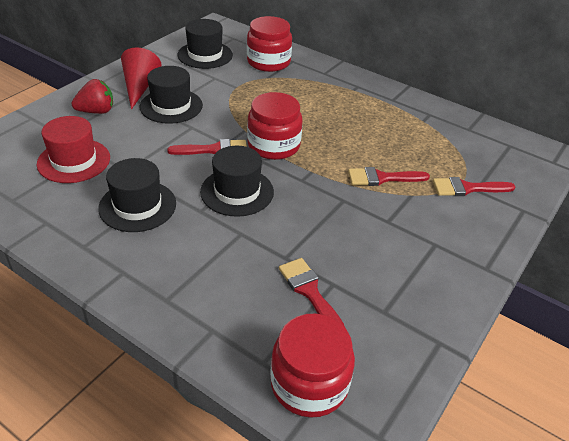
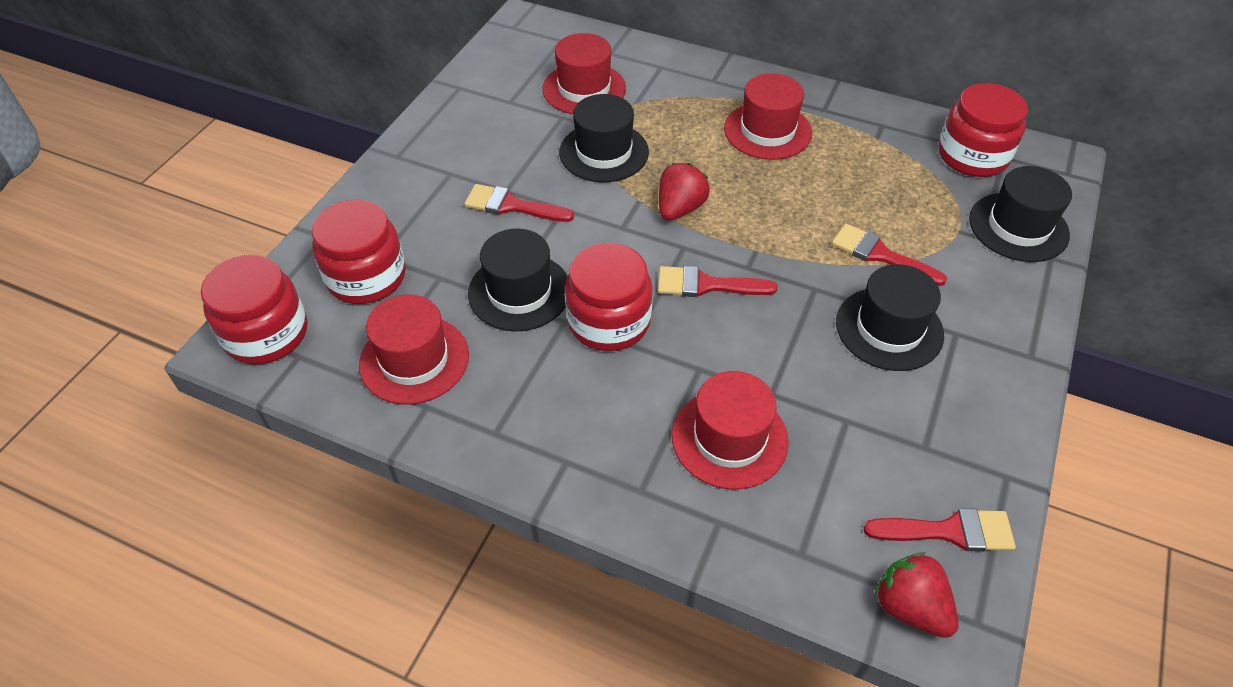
red cone: 1 -> 0
red hat: 1 -> 4
red jar: 3 -> 4
red strawberry: 1 -> 2

